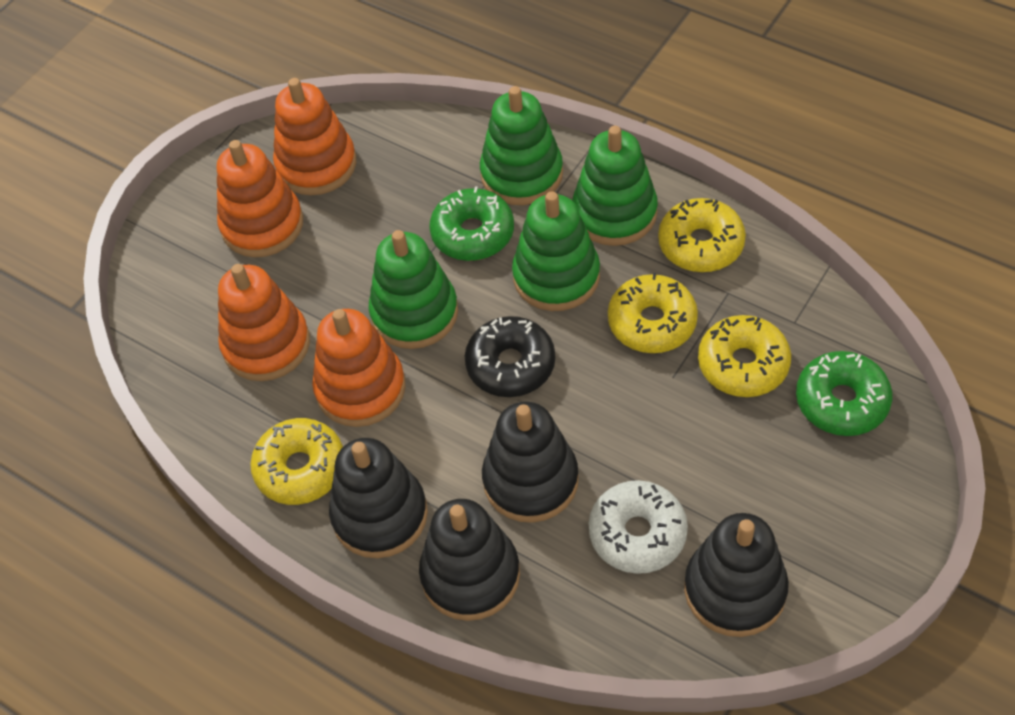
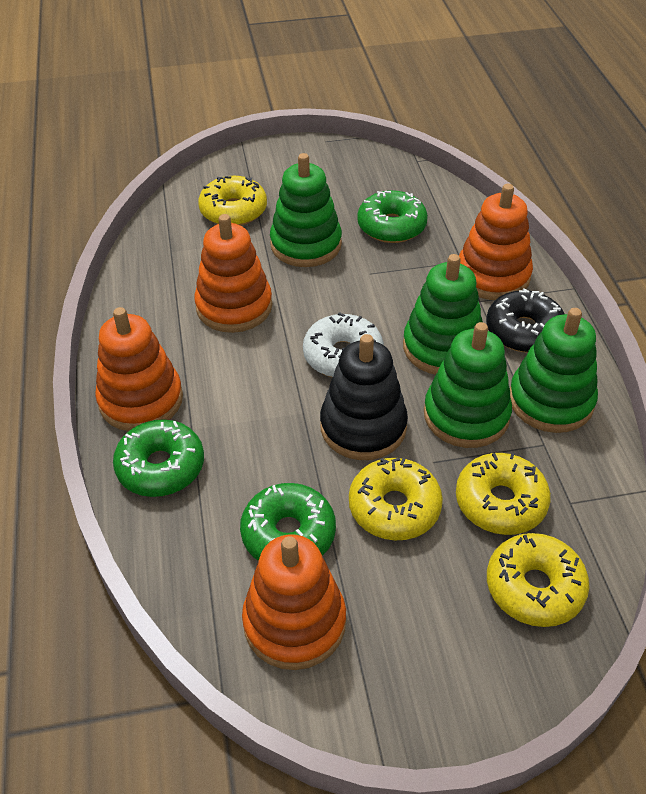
black stacking toy: 4 -> 1
green donut: 2 -> 3

